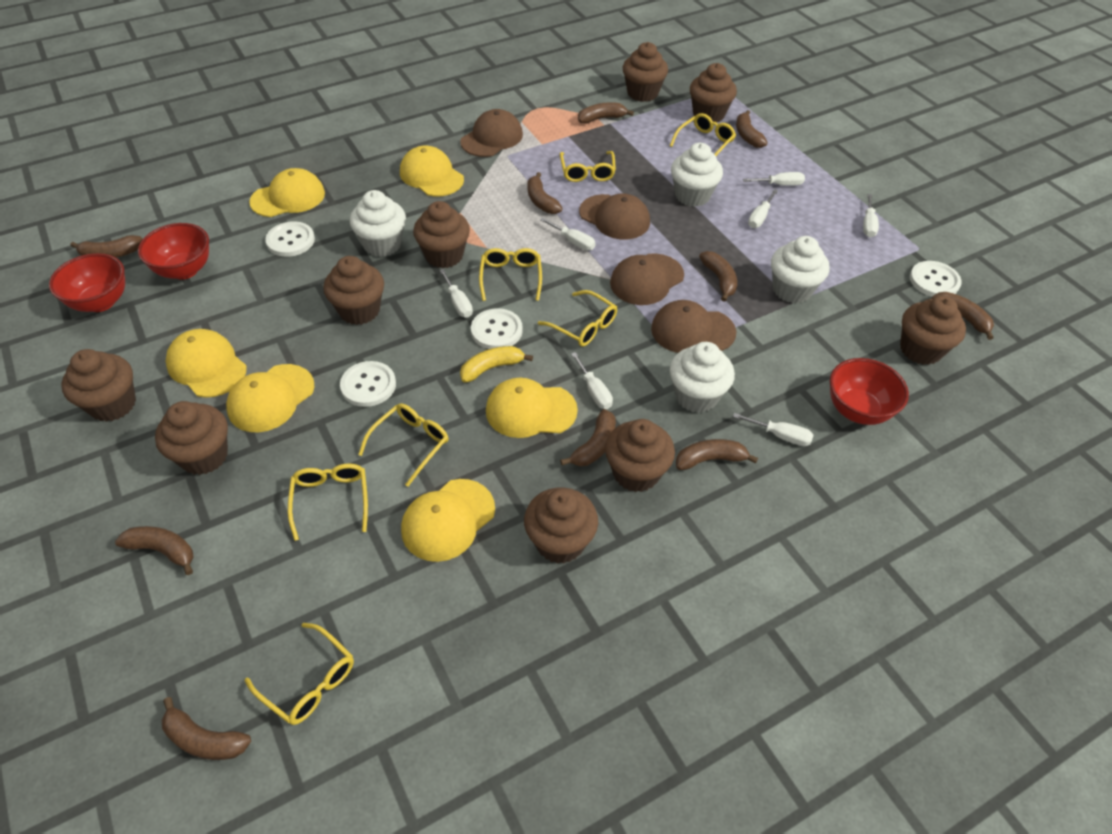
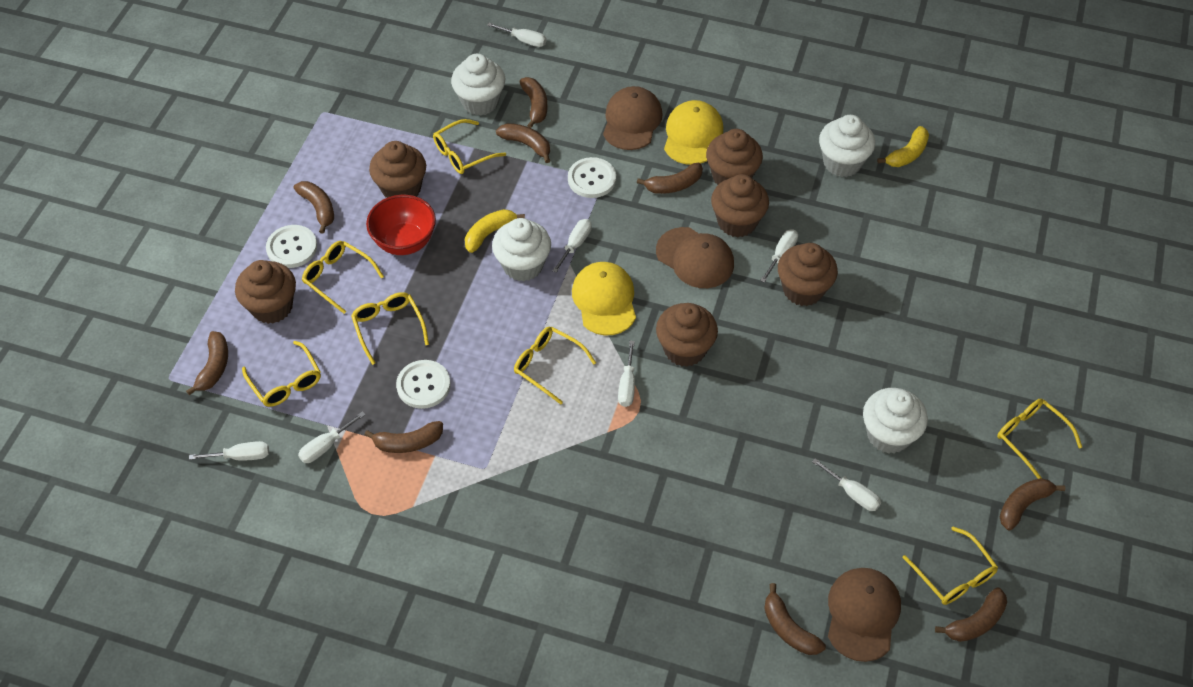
brown banana: 10 -> 9
brown cap: 4 -> 3
brown cupcake: 9 -> 6
red bowl: 3 -> 1
white button: 4 -> 3
yellow banana: 1 -> 2
yellow cap: 6 -> 2

